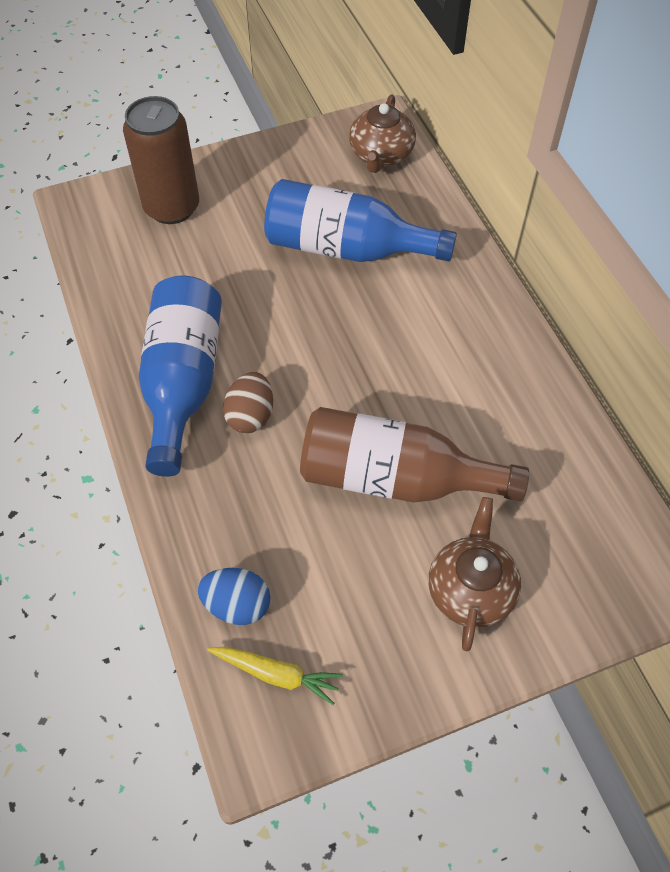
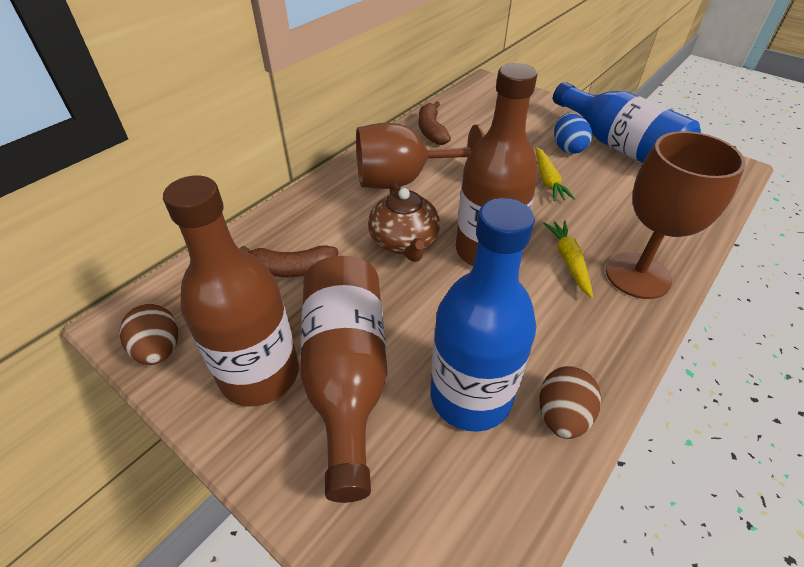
brown banana: 0 -> 2
brown bottle: 1 -> 3
brown can: 1 -> 0
brown egg: 1 -> 2
brown goblet: 0 -> 2
brown teapot: 2 -> 1
yellow carrot: 1 -> 2

